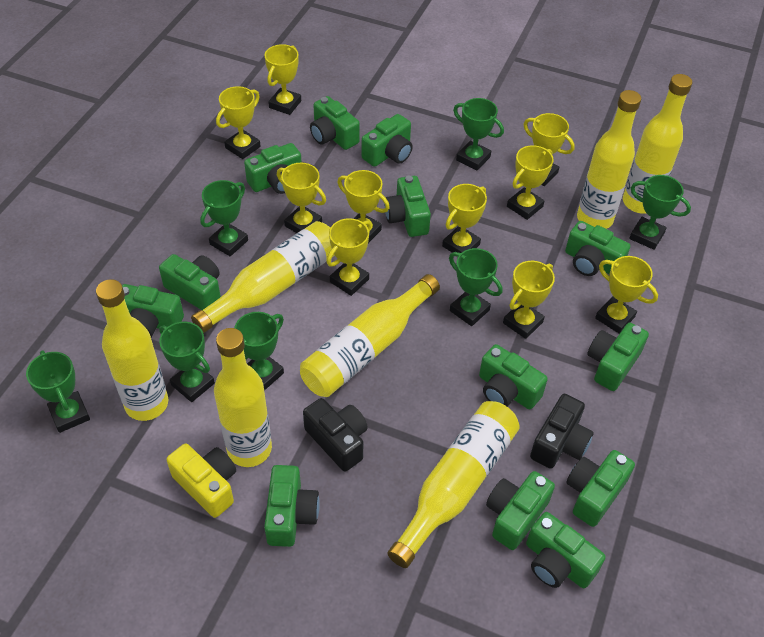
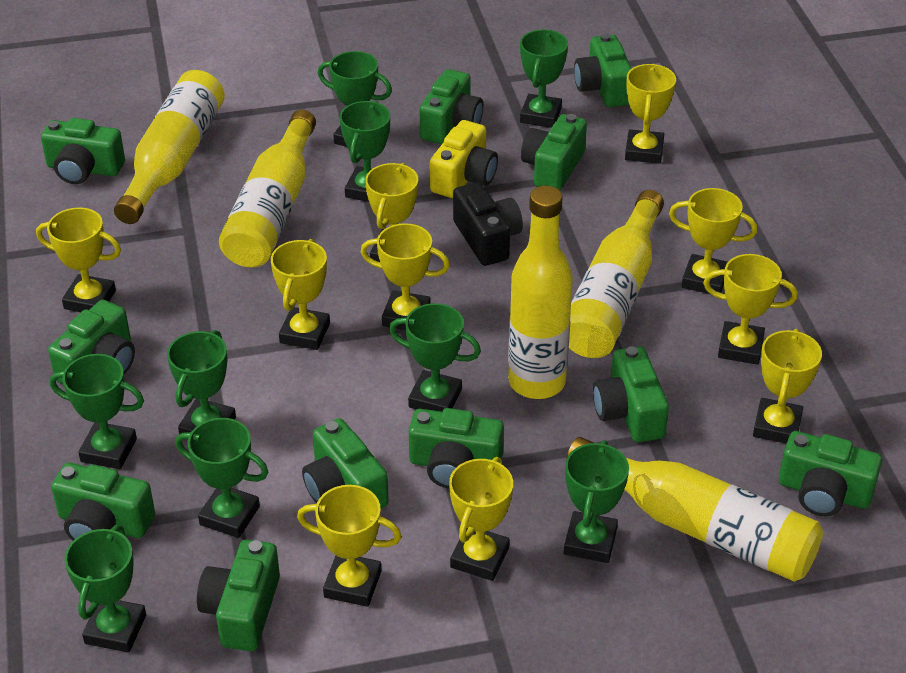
black camera: 2 -> 1
green camera: 13 -> 11
green trophy: 7 -> 9
yellow bottle: 7 -> 5

